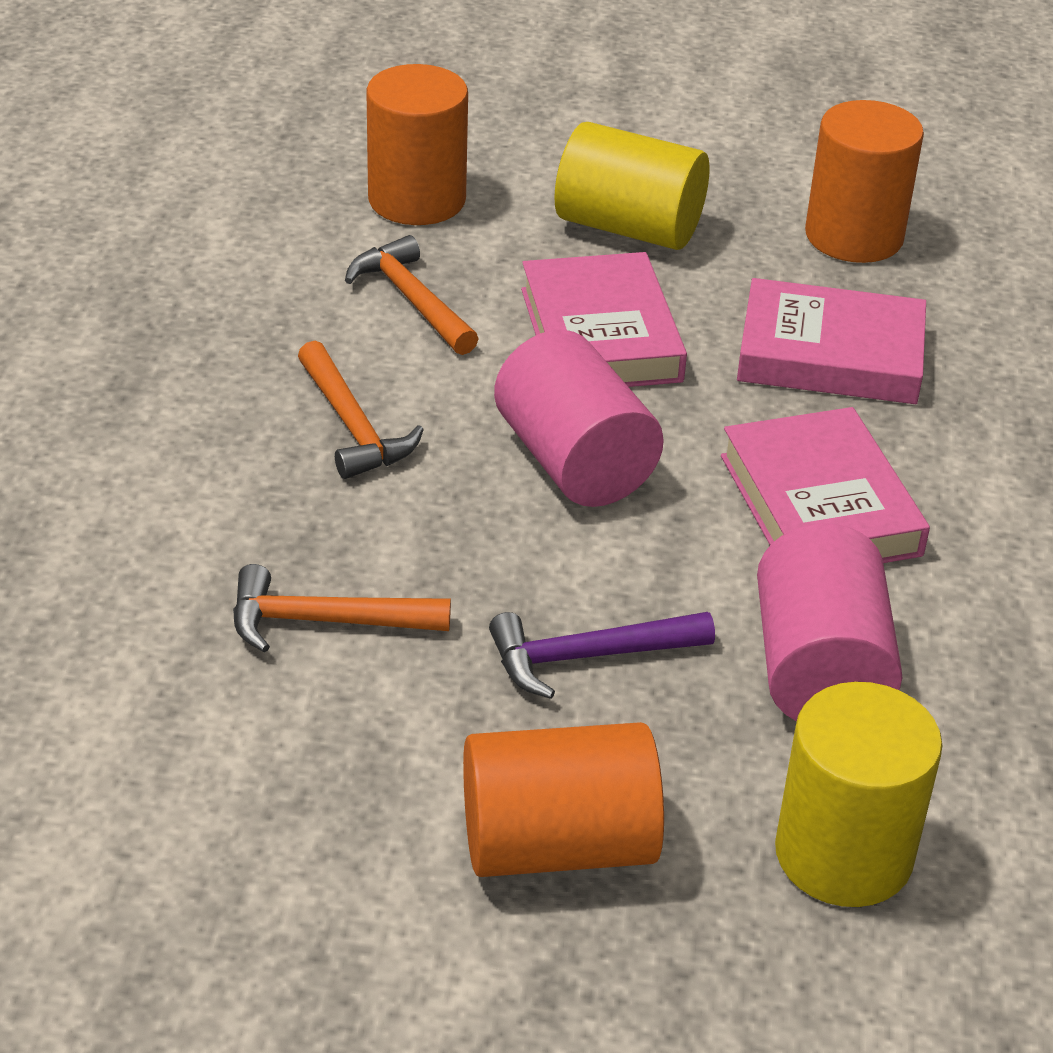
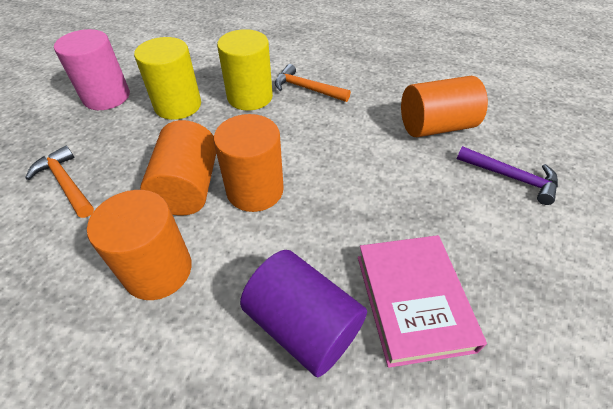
orange cylinder: 3 -> 4
orange hammer: 3 -> 2
pink book: 3 -> 1
pink cylinder: 2 -> 1
purple cylinder: 0 -> 1

